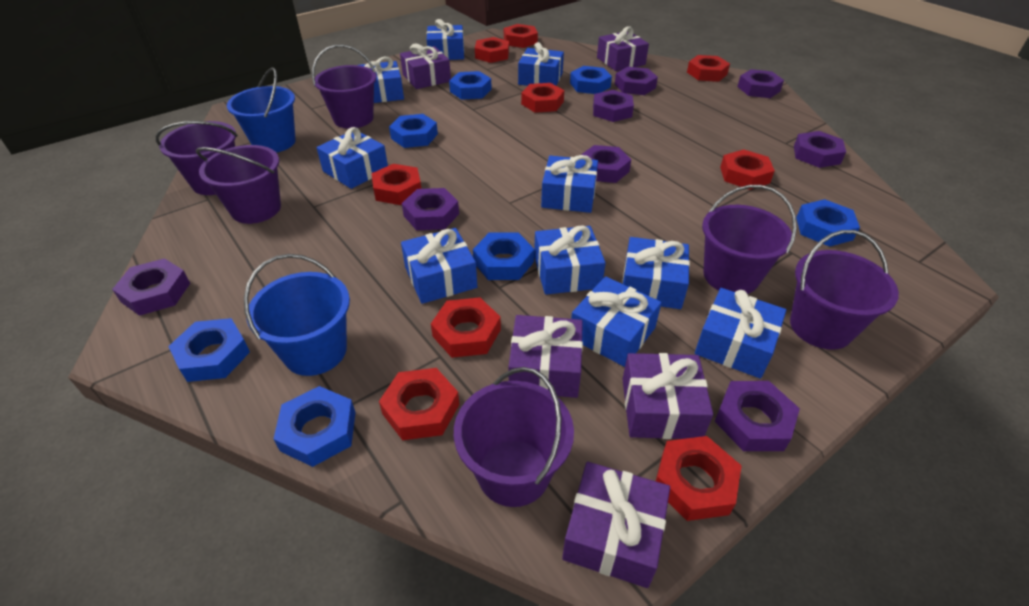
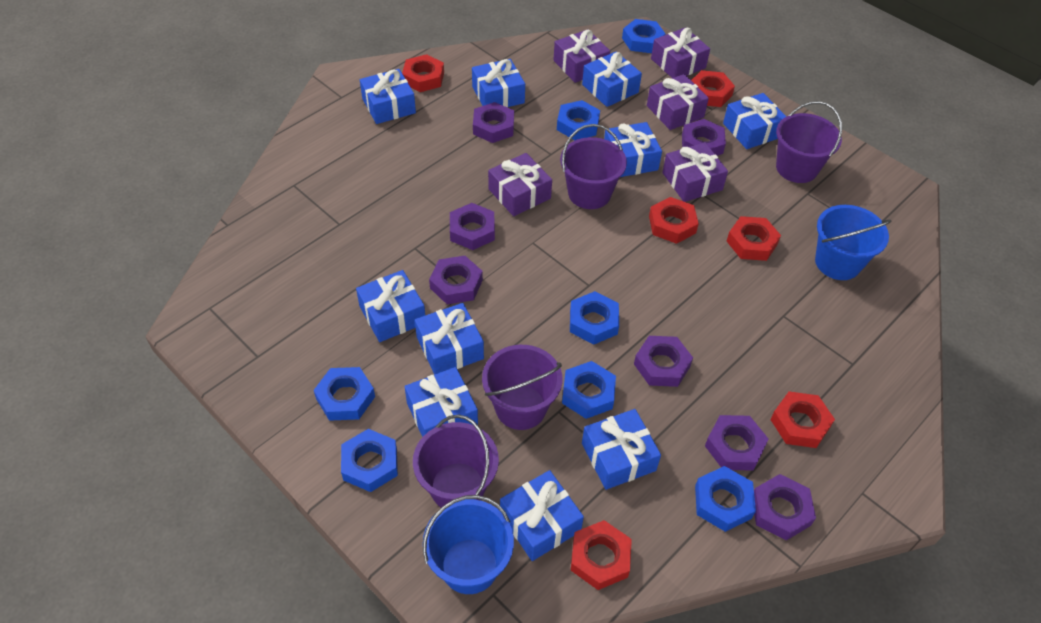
purple bucket: 6 -> 4
purple nut: 8 -> 7
red nut: 9 -> 6

